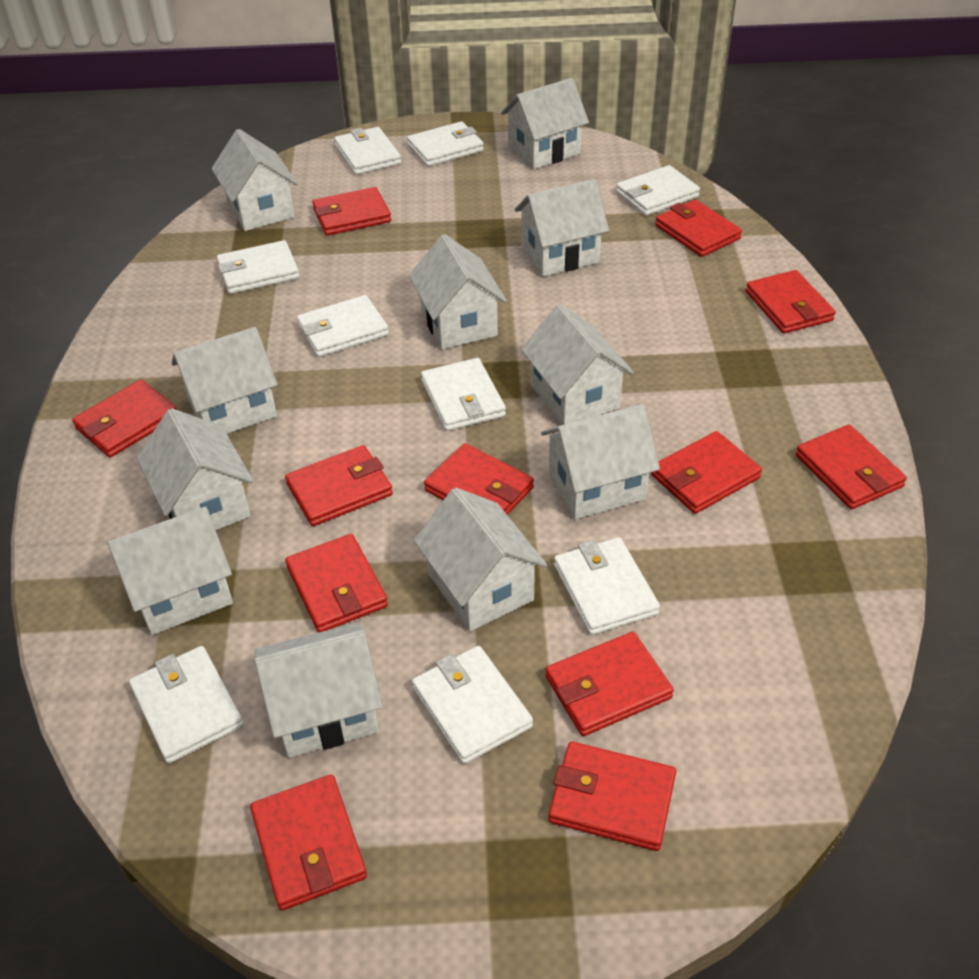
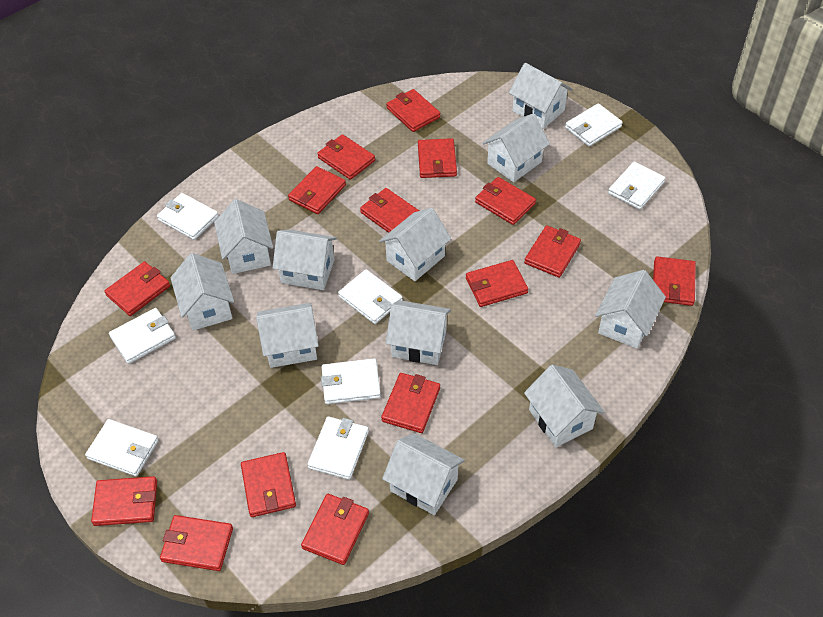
red wallet: 12 -> 15
white wallet: 9 -> 8

